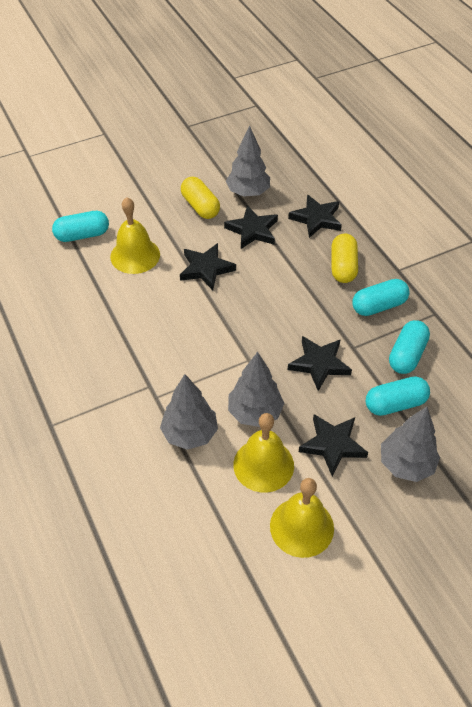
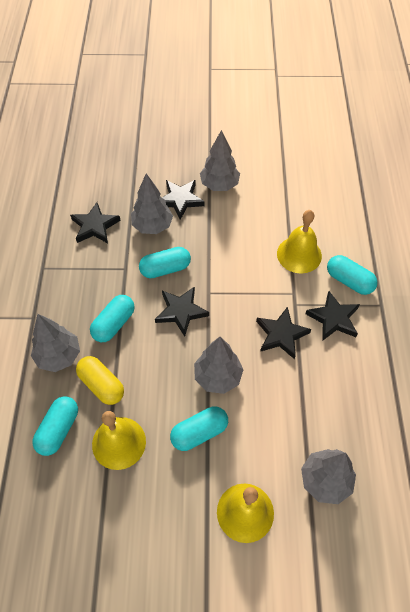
grey tree: 4 -> 5
turquoise capsule: 4 -> 5
yellow capsule: 2 -> 1

